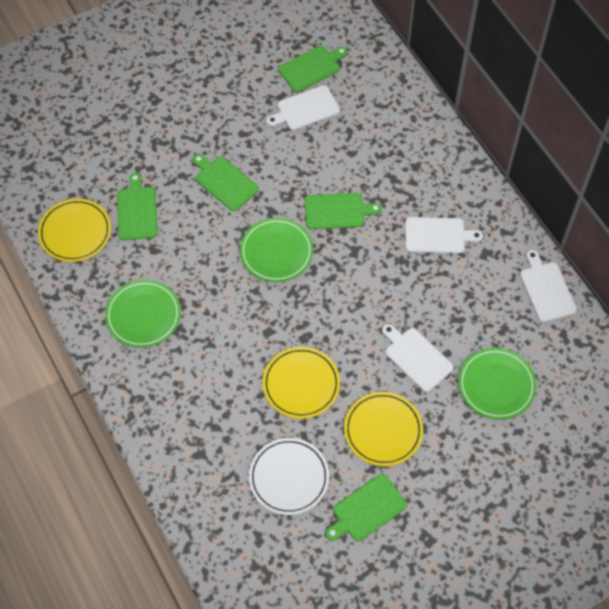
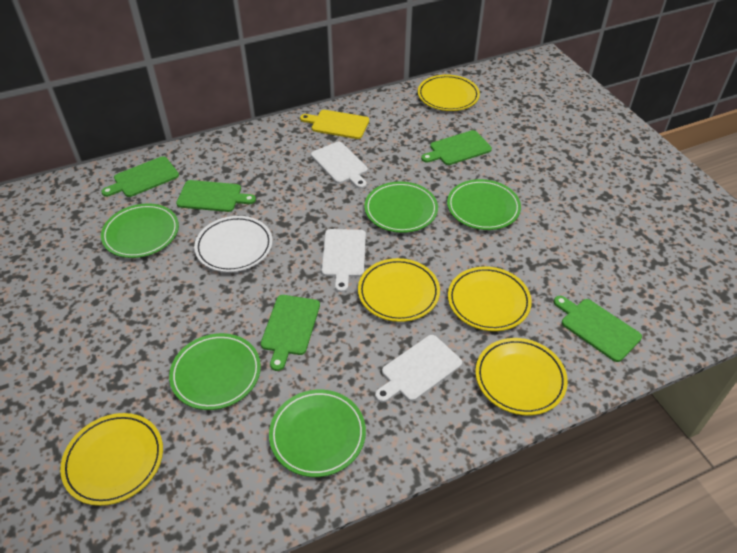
green plate: 3 -> 5
white cutting board: 4 -> 3
yellow cutting board: 0 -> 1
yellow plate: 3 -> 5

